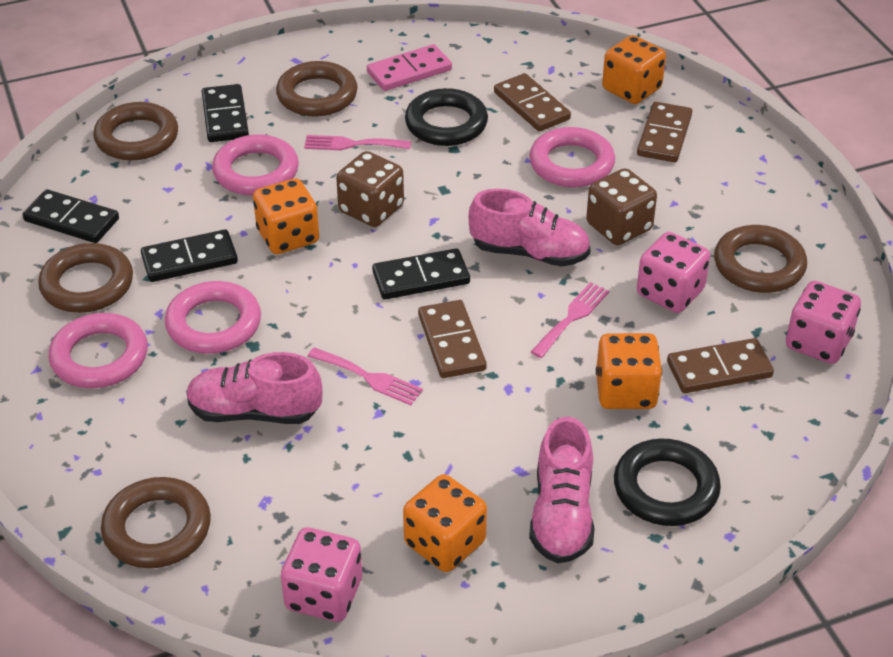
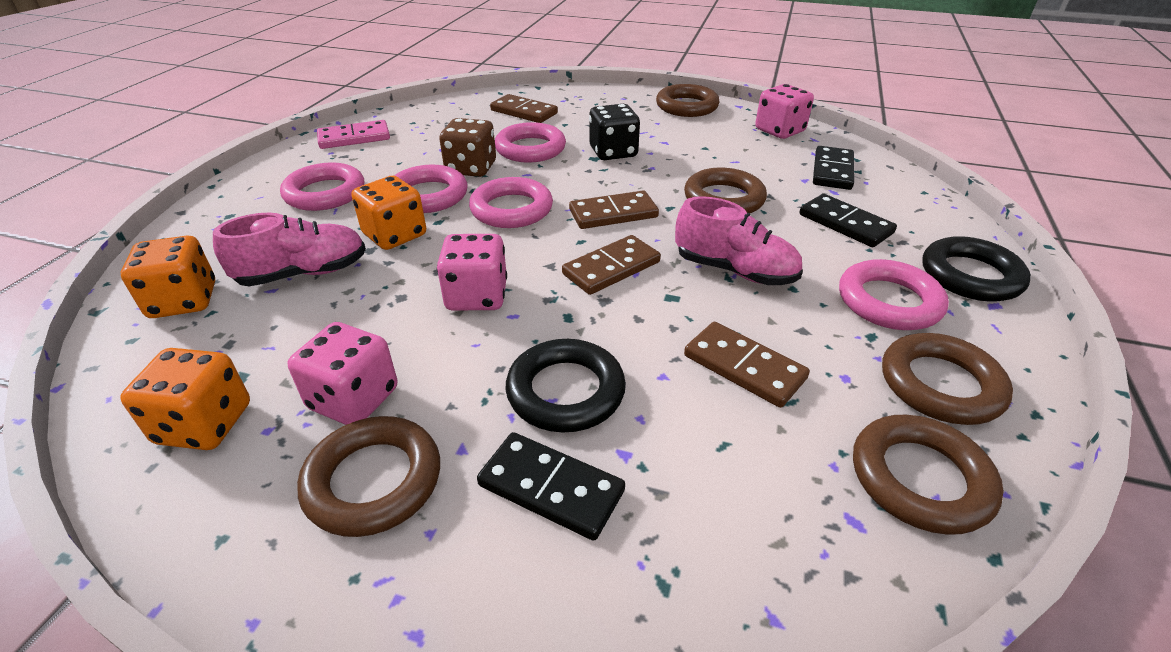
black dice: 0 -> 1
black domino: 4 -> 3
brown dice: 2 -> 1
orange dice: 4 -> 3
pink fork: 3 -> 0
pink ring: 4 -> 5
pink shoe: 3 -> 2

